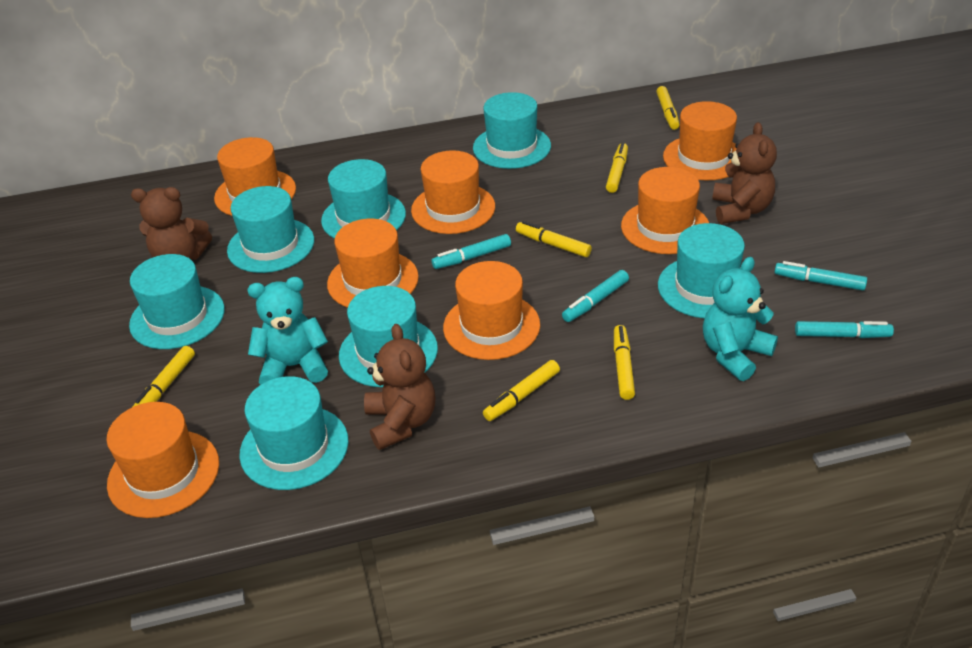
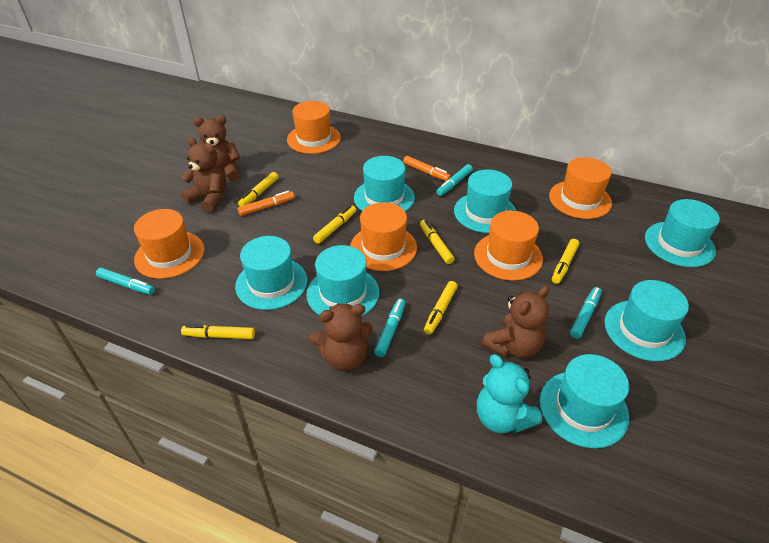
brown teddy bear: 3 -> 4
orange hat: 7 -> 5
orange marker: 0 -> 2
turquoise teddy bear: 2 -> 1

